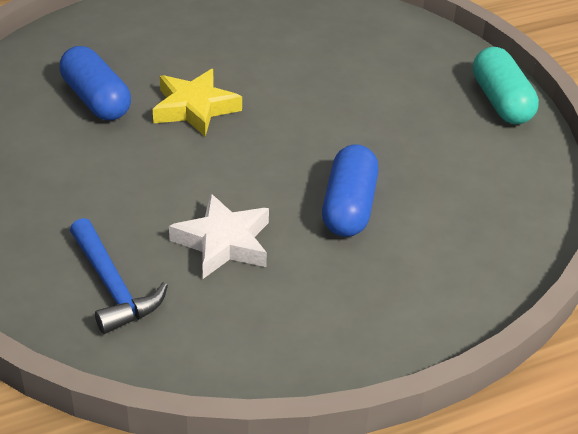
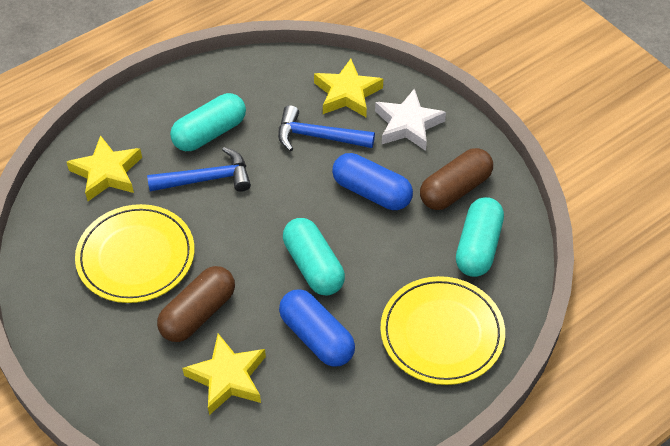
blue hammer: 1 -> 2
brown capsule: 0 -> 2
turquoise capsule: 1 -> 3
yellow plate: 0 -> 2
yellow star: 1 -> 3

